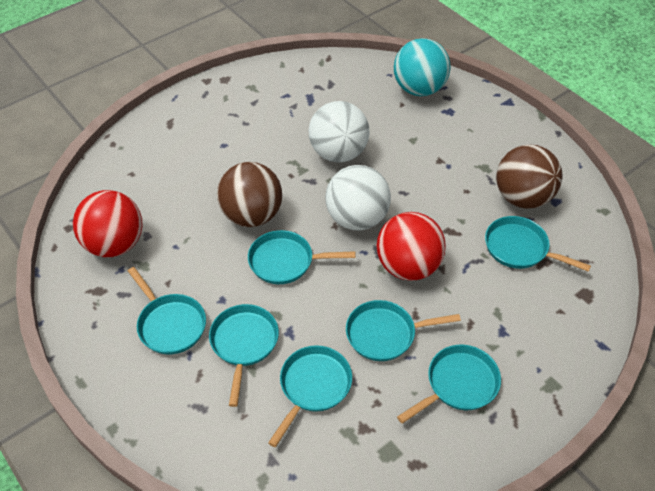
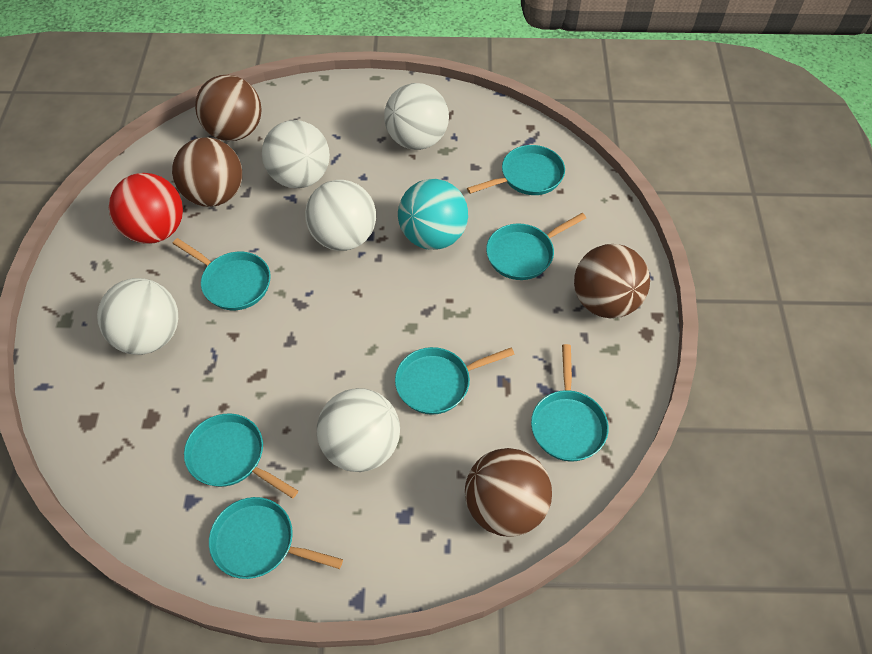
brown ball: 2 -> 4
red ball: 2 -> 1
white ball: 2 -> 5

